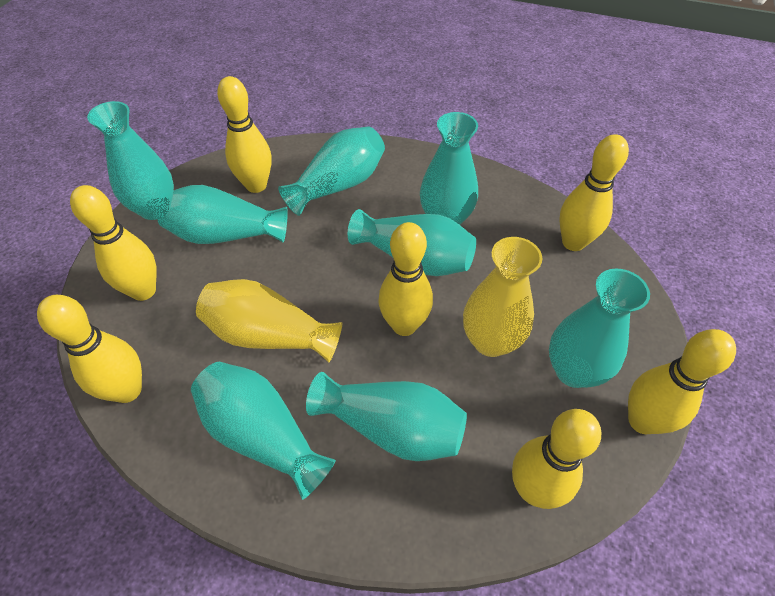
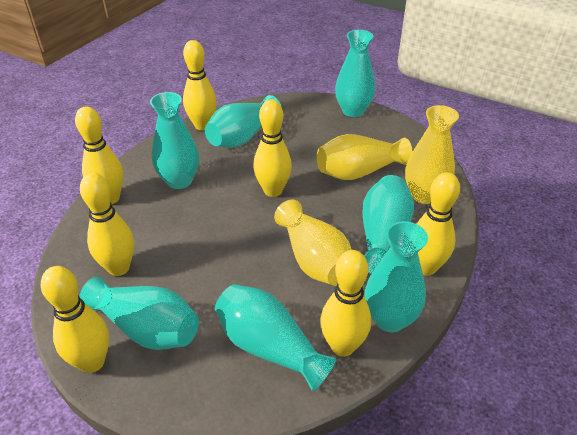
turquoise vase: 8 -> 7
yellow vase: 2 -> 3

